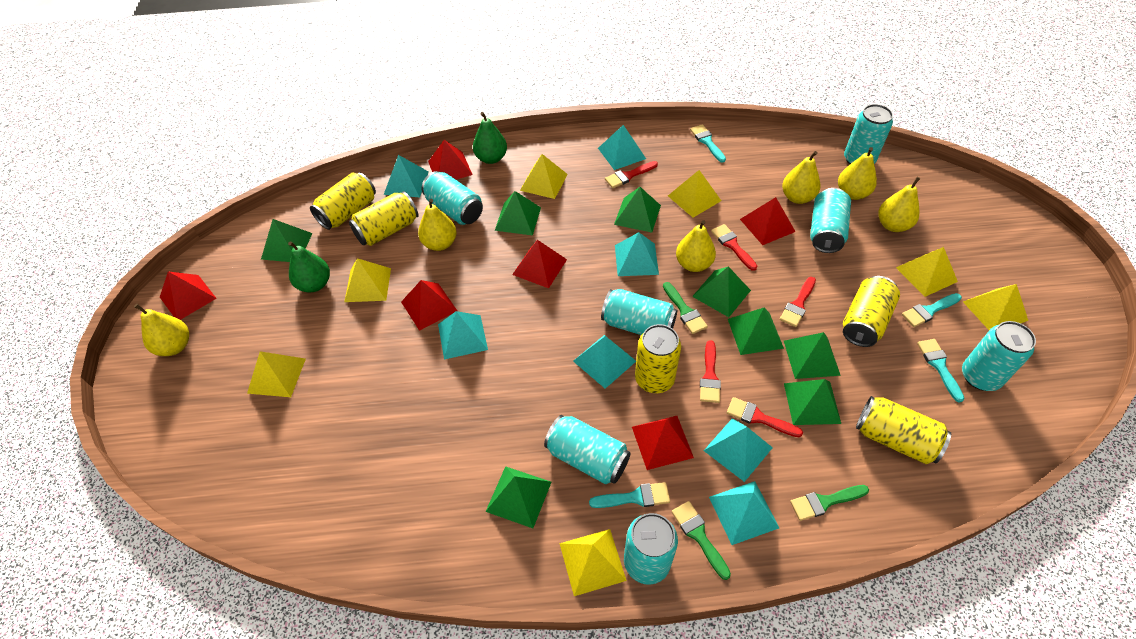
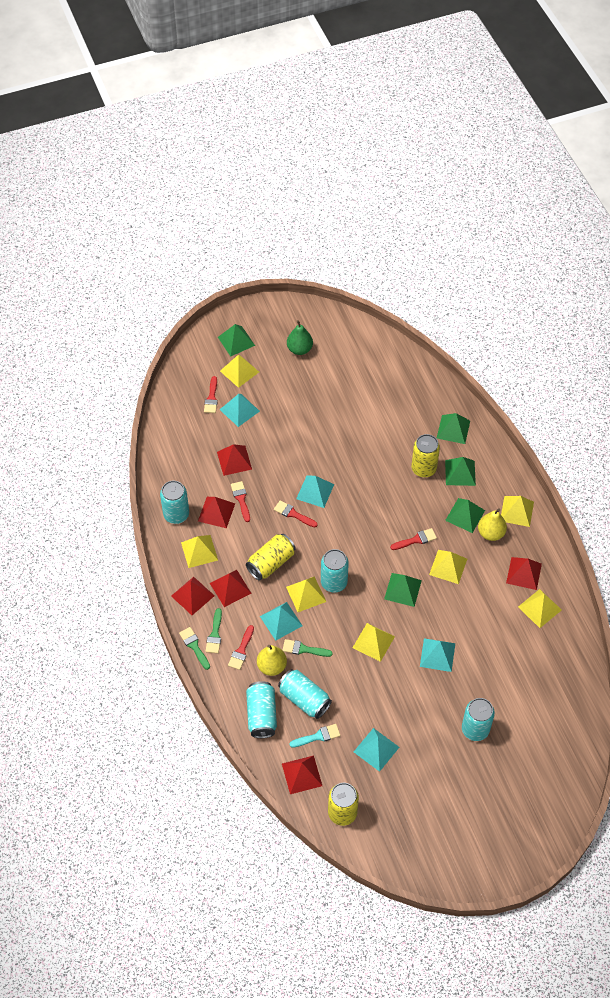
green pear: 2 -> 1
green pyramid: 8 -> 5
turquoise brush: 4 -> 1
turquoise can: 7 -> 5
turquoise pyramid: 7 -> 5
yellow can: 5 -> 3
yellow pear: 6 -> 2

